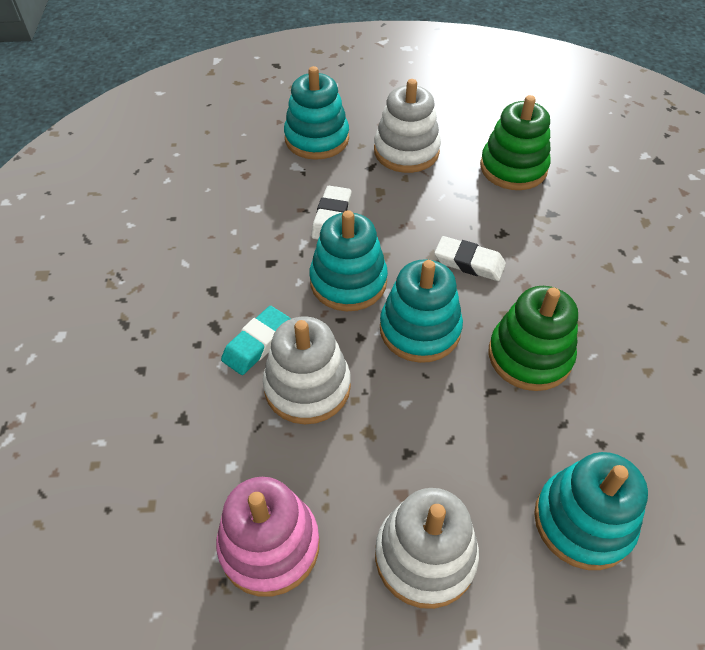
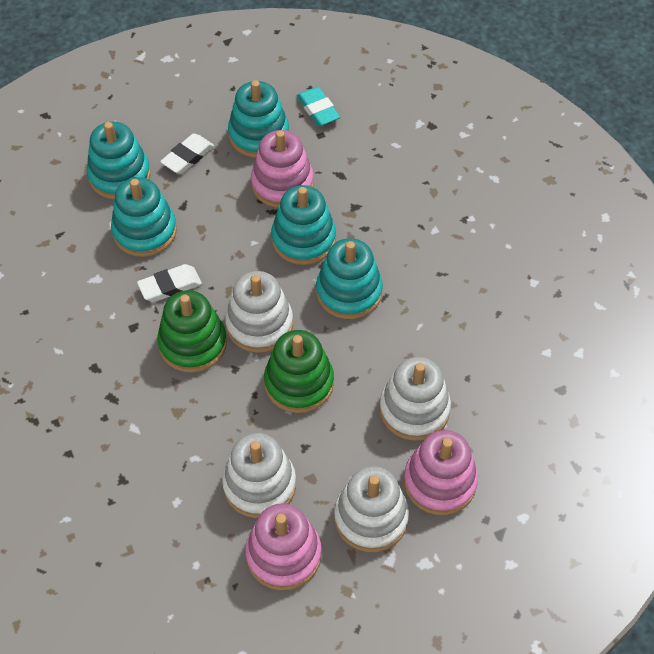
pink stacking toy: 1 -> 3
turquoise stacking toy: 4 -> 5
white stacking toy: 3 -> 4

